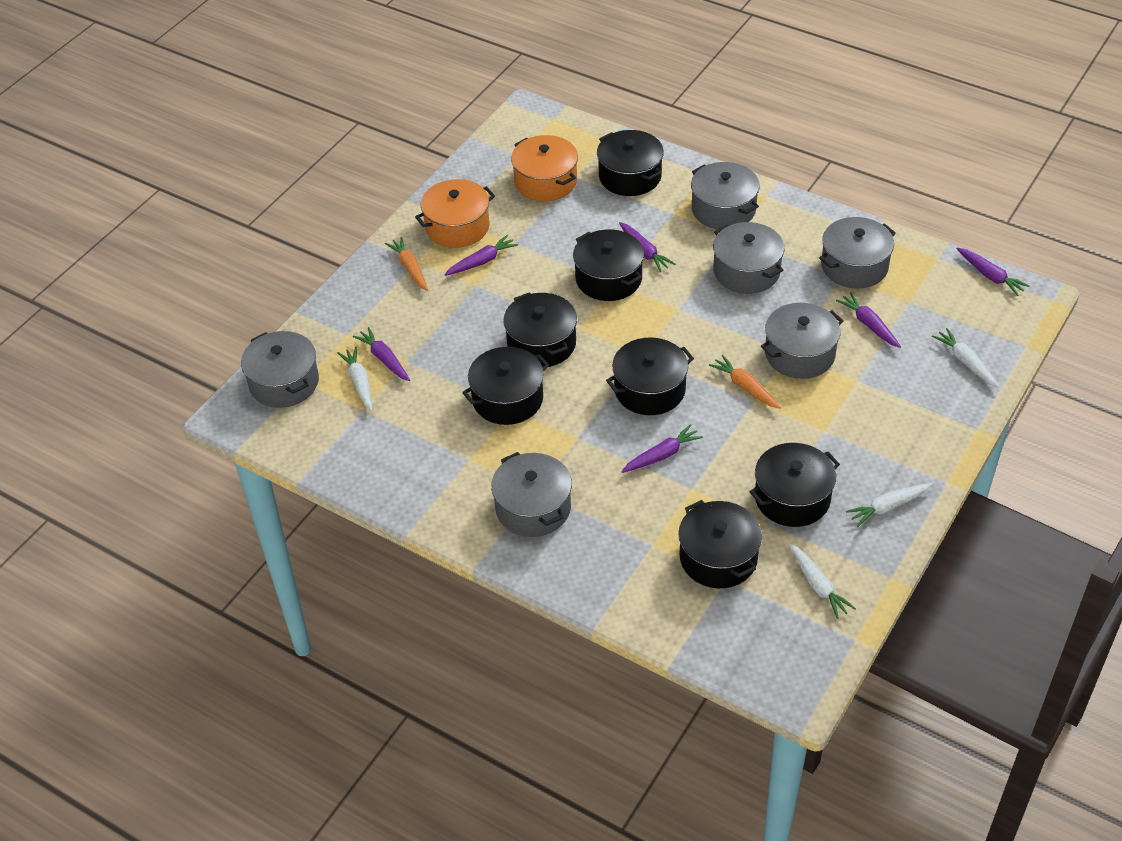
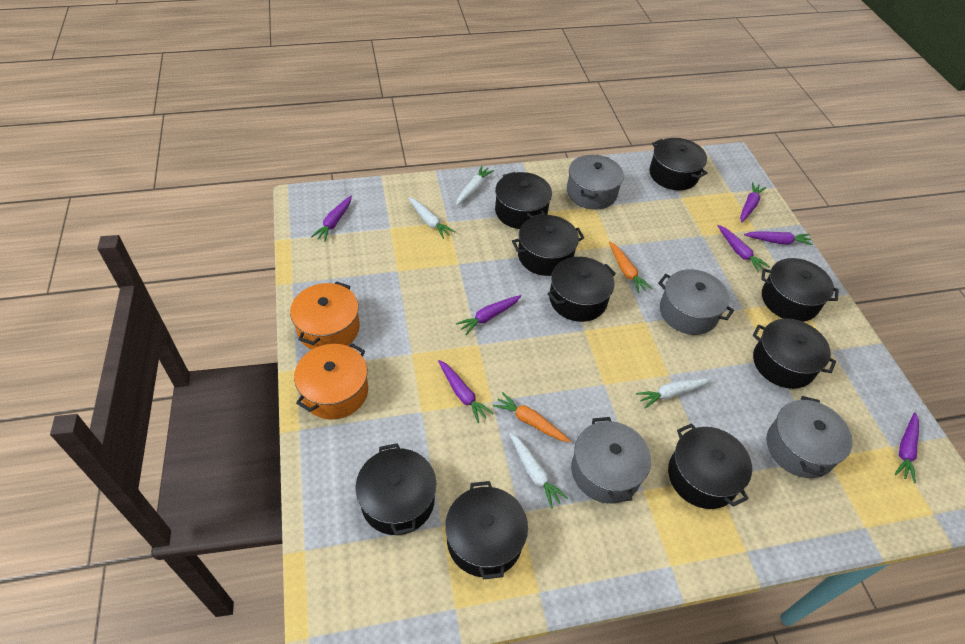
black pot: 7 -> 9
grey pot: 6 -> 4
purple carrot: 6 -> 7

